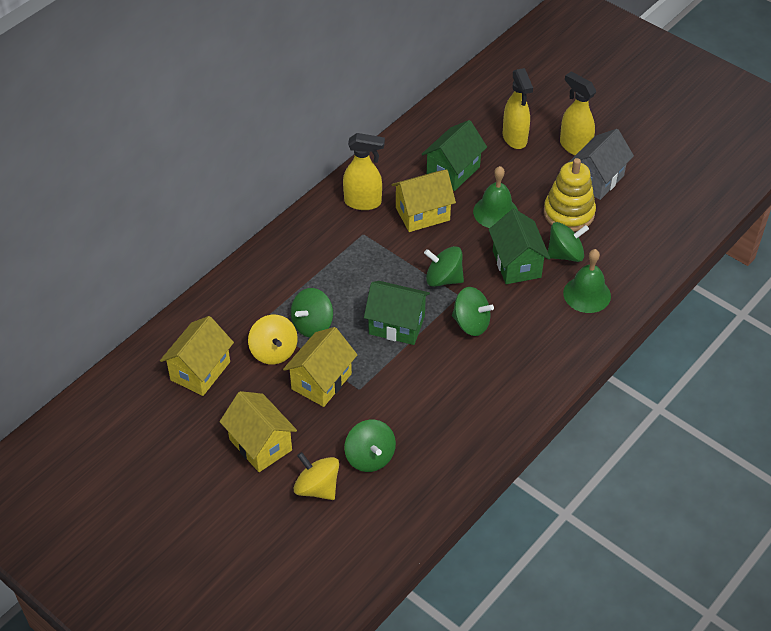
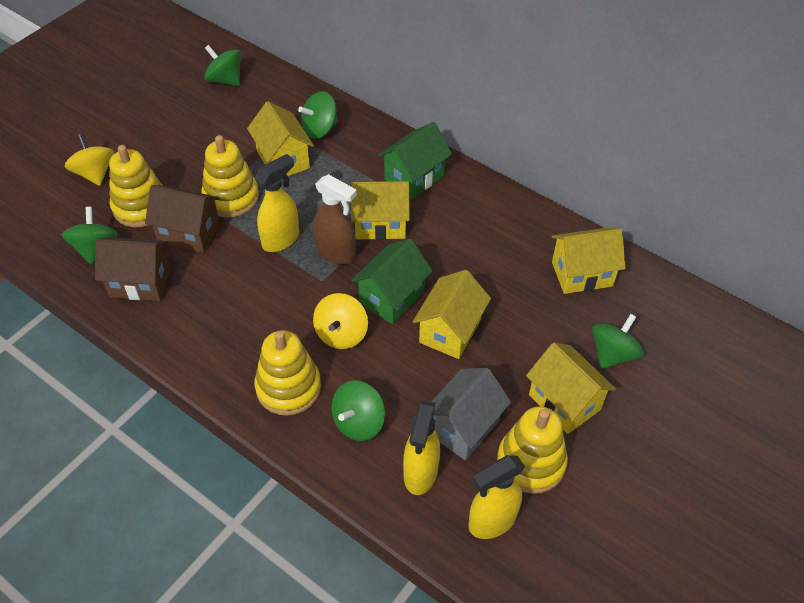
brown house: 0 -> 2
brown spray bottle: 0 -> 1
green bell: 2 -> 0
green house: 3 -> 2
yellow house: 4 -> 5
yellow stacking toy: 1 -> 4

